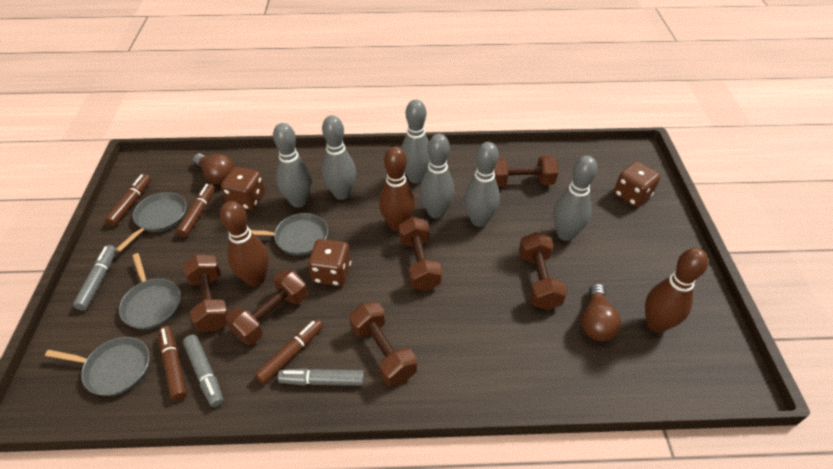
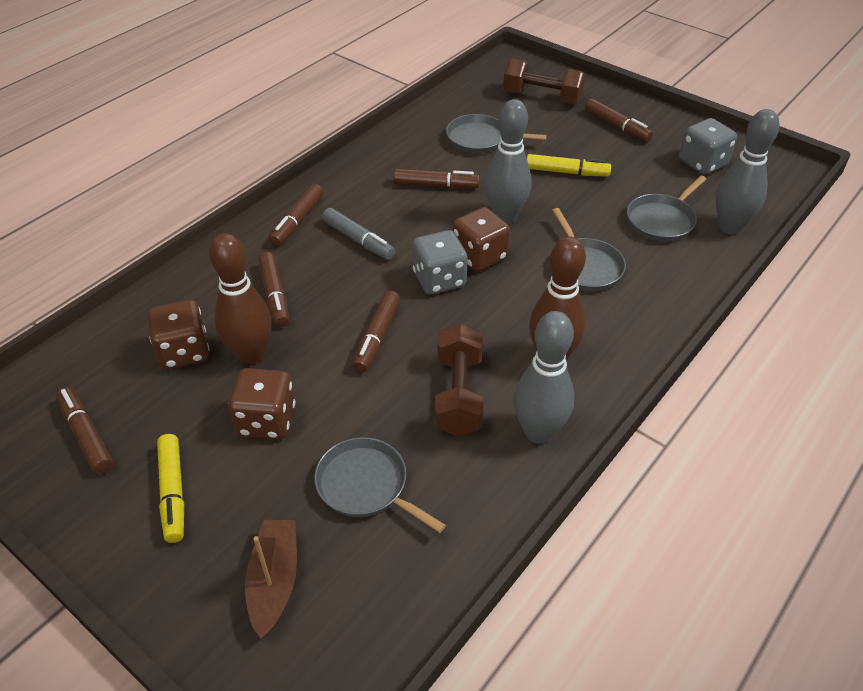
brown boat: 0 -> 1
brown bowling pin: 3 -> 2
brown dumbbell: 6 -> 2
brown light bulb: 2 -> 0
brown marker: 4 -> 6
grey bowling pin: 6 -> 3
grey dice: 0 -> 2
grey marker: 3 -> 1
yellow marker: 0 -> 2

